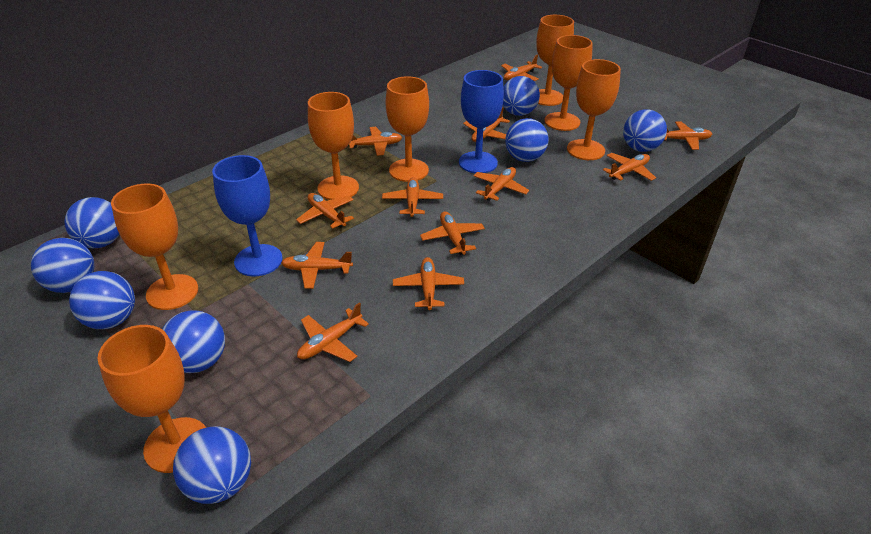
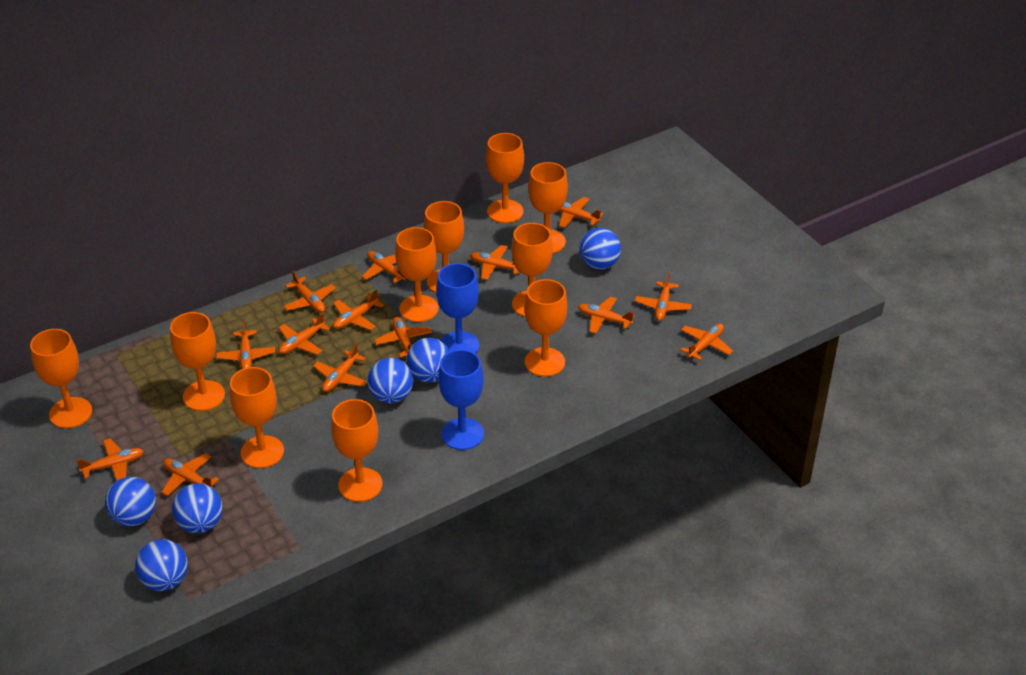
blue ball: 8 -> 6
orange goblet: 7 -> 10
orange plane: 12 -> 14

